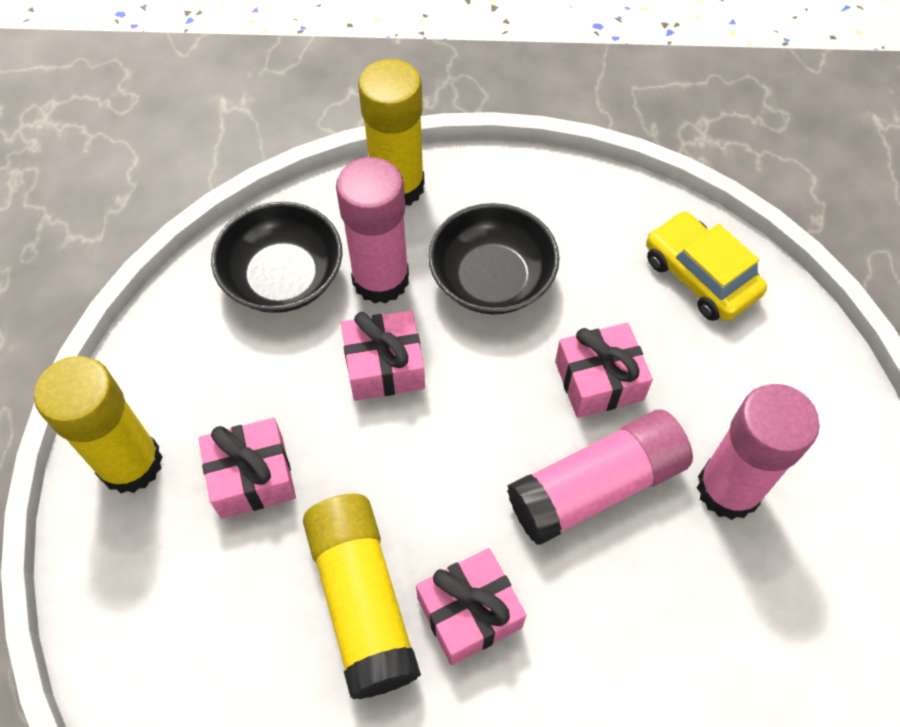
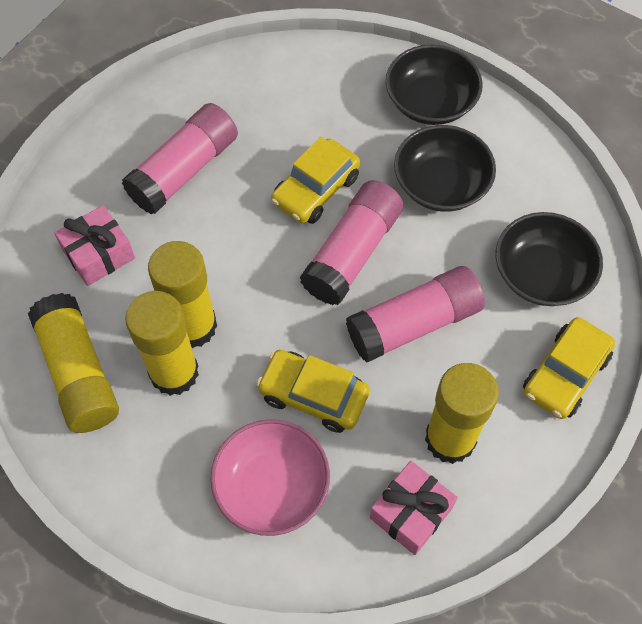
black bowl: 2 -> 3
pink bowl: 0 -> 1
pink gift: 4 -> 2
yellow car: 1 -> 3
yellow glue stick: 3 -> 4

